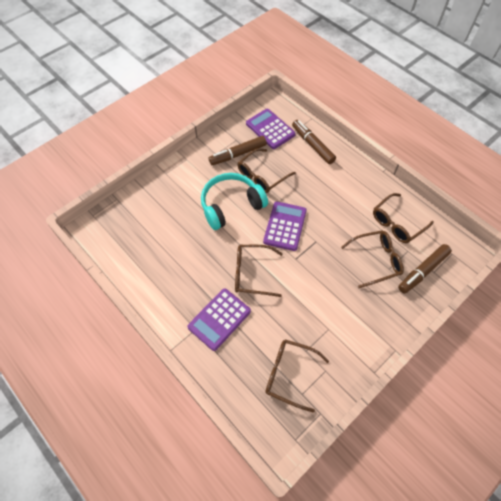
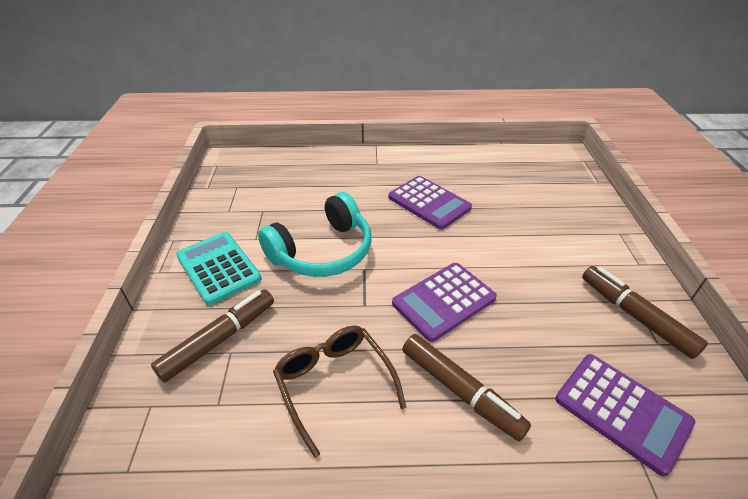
brown glasses: 5 -> 1
turquoise calculator: 0 -> 1

